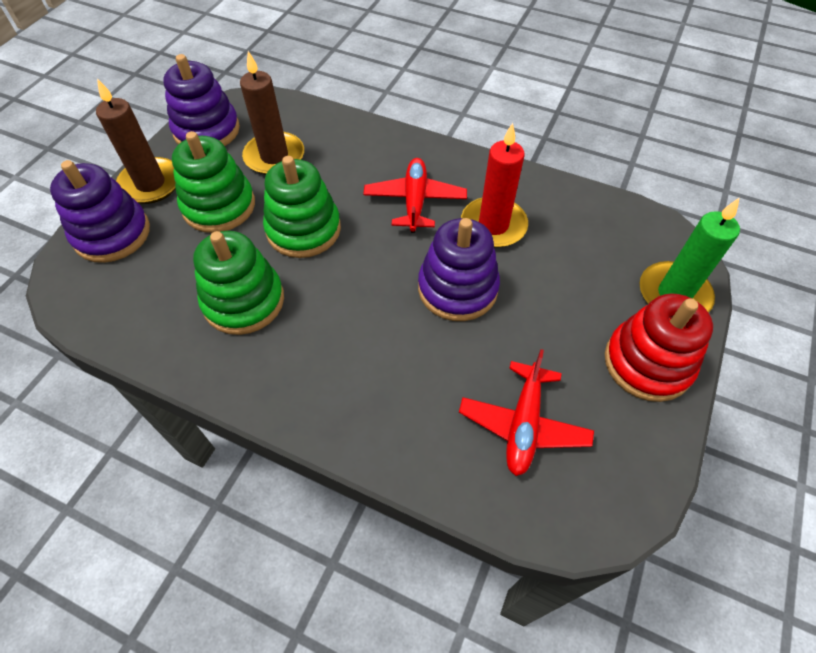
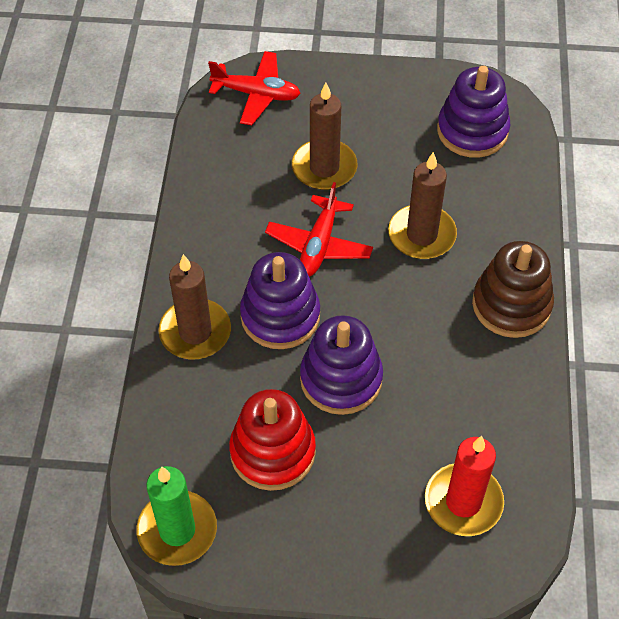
brown candle: 2 -> 3
brown stacking toy: 0 -> 1
green stacking toy: 3 -> 0

